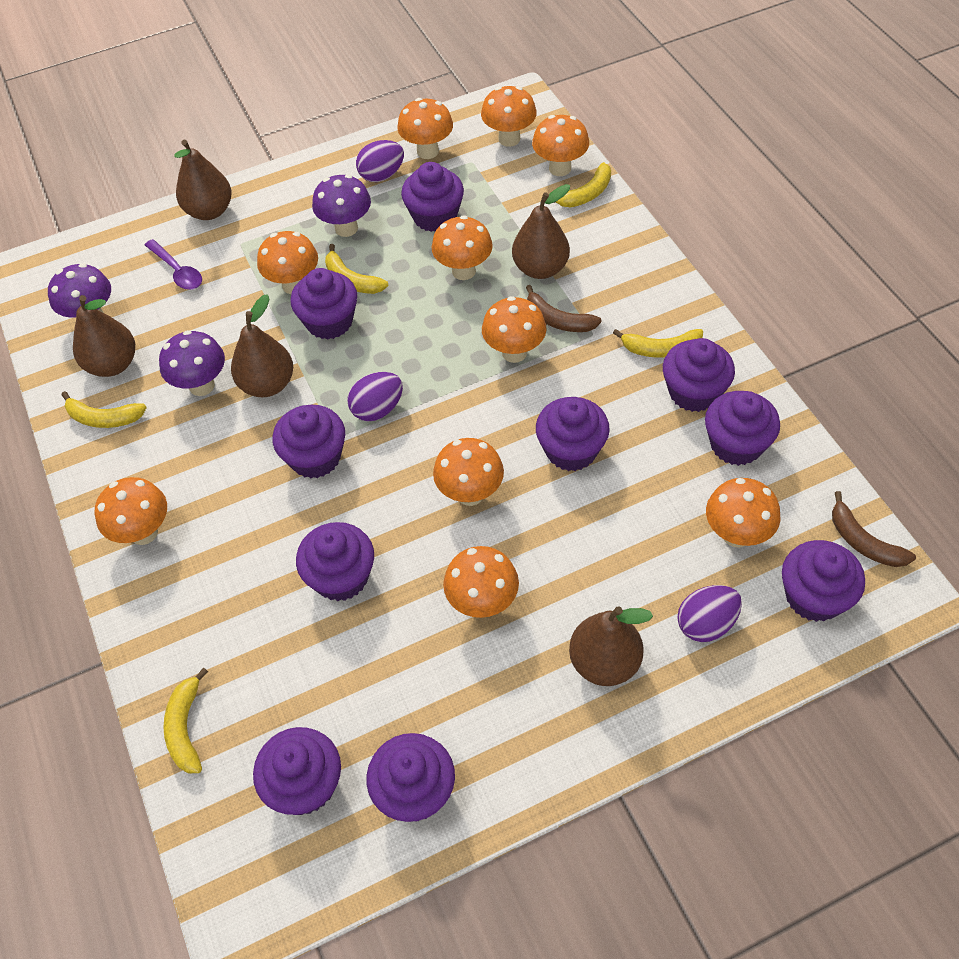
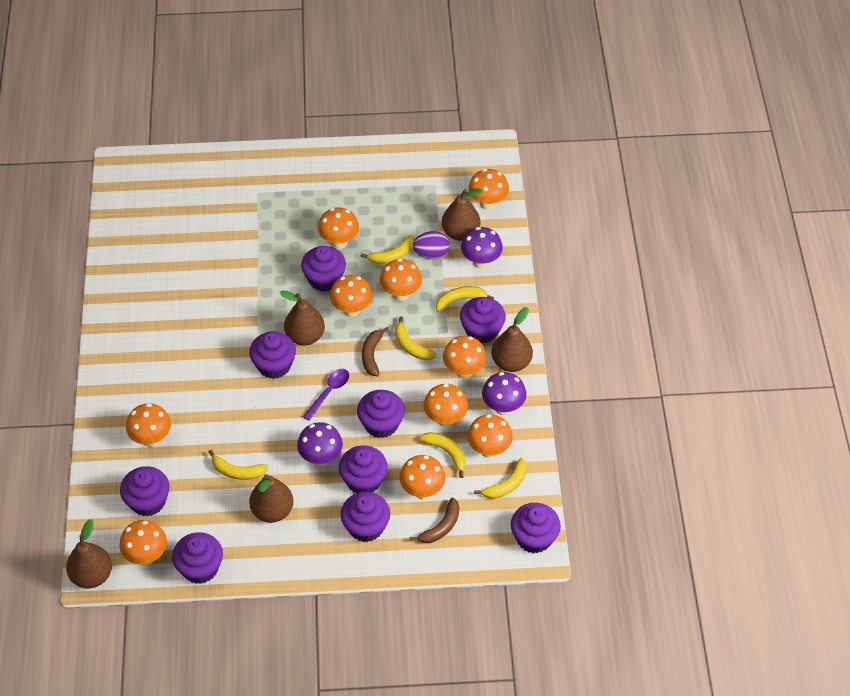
purple cupcake: 10 -> 9
purple egg: 3 -> 1
yellow banana: 5 -> 6

